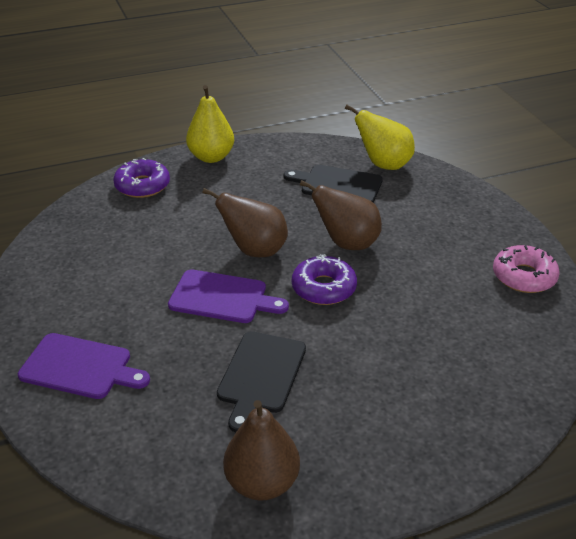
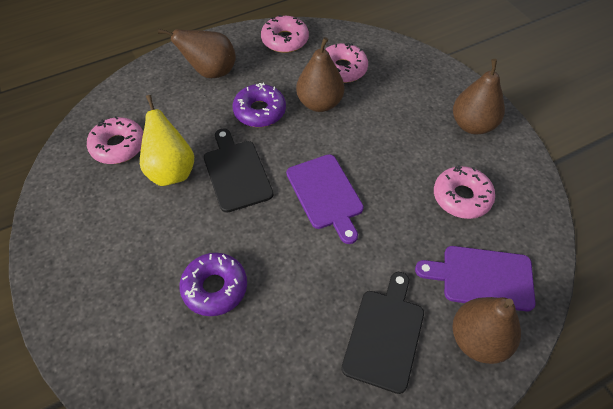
brown pear: 3 -> 4
pink donut: 1 -> 4
yellow pear: 2 -> 1

